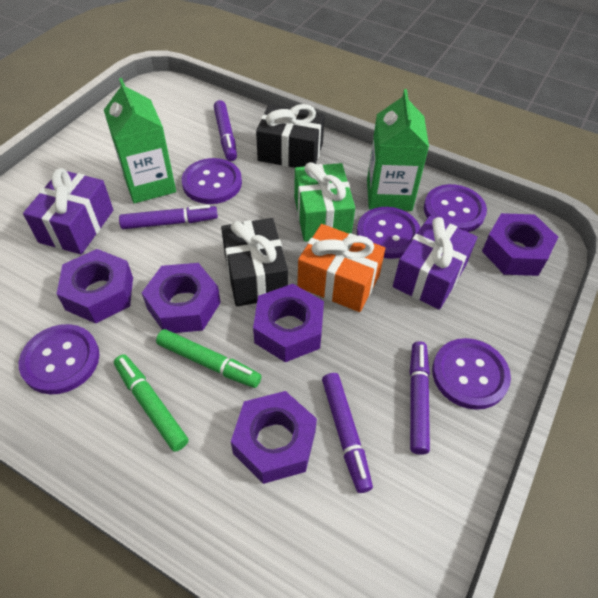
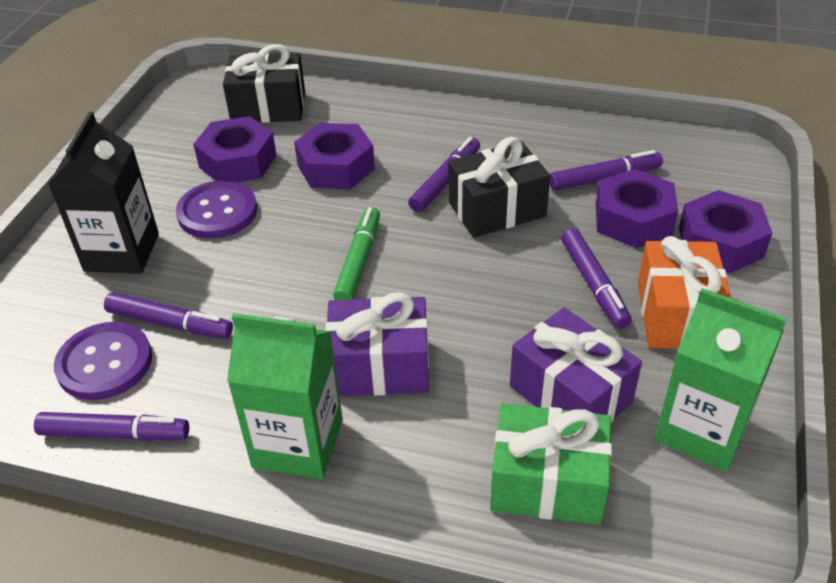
black carton: 0 -> 1
green marker: 2 -> 1
purple button: 5 -> 2
purple marker: 4 -> 5
purple nut: 5 -> 4

